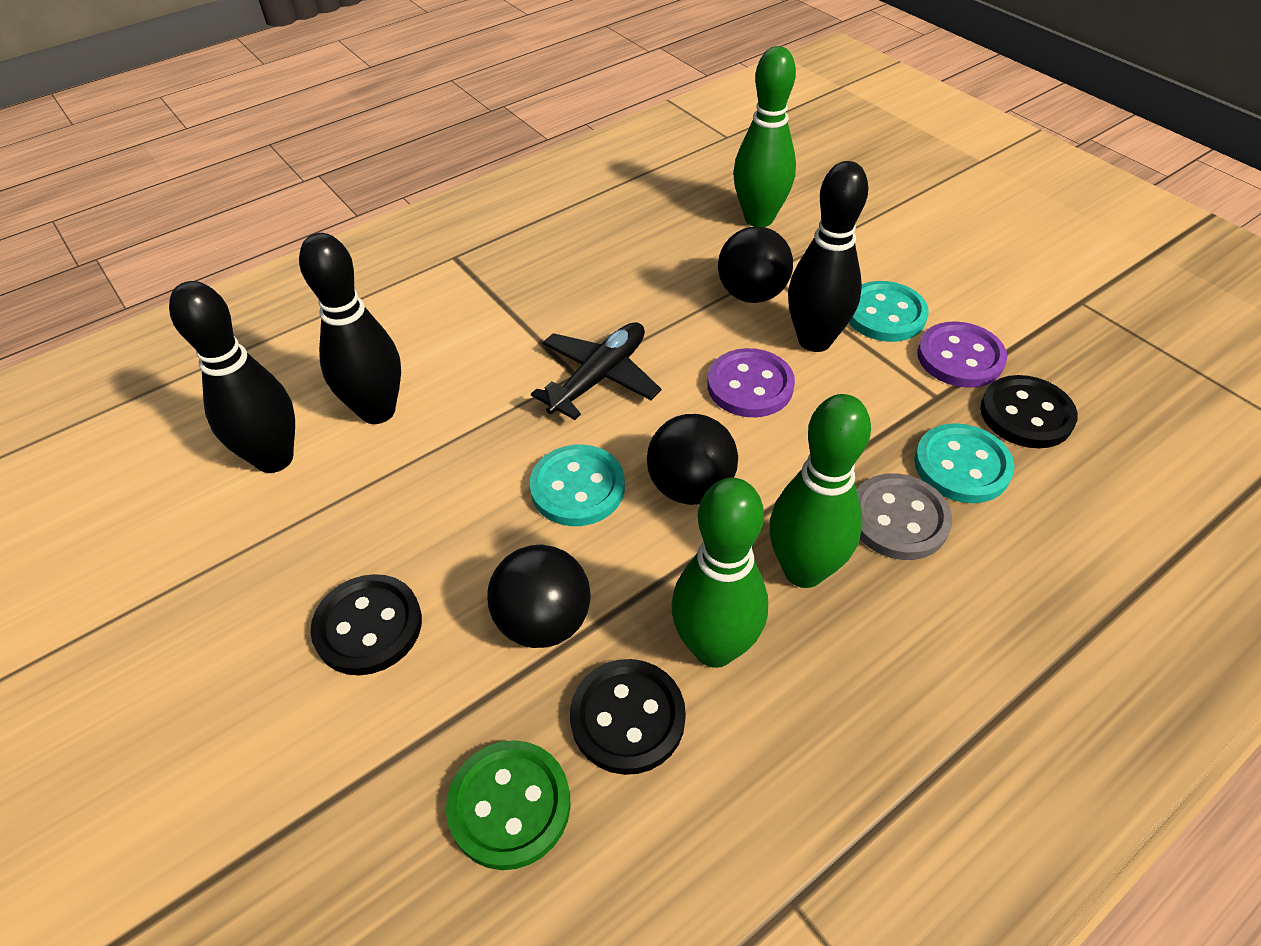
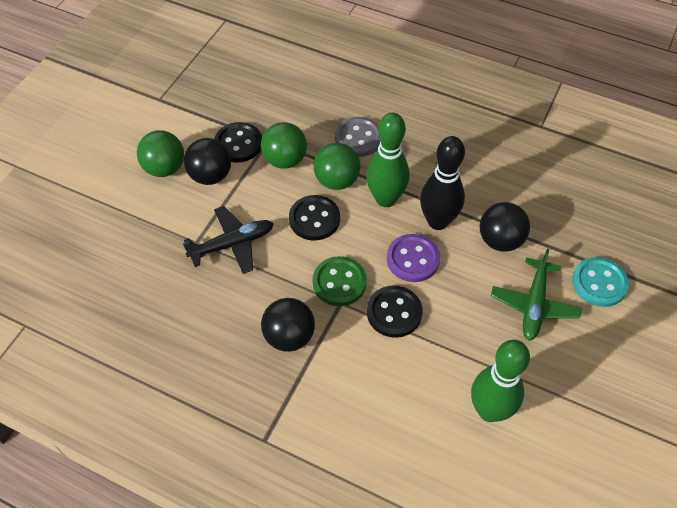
black bowling pin: 3 -> 1
green ball: 0 -> 3
green bowling pin: 3 -> 2
green plane: 0 -> 1
purple button: 2 -> 1
turquoise button: 3 -> 1

